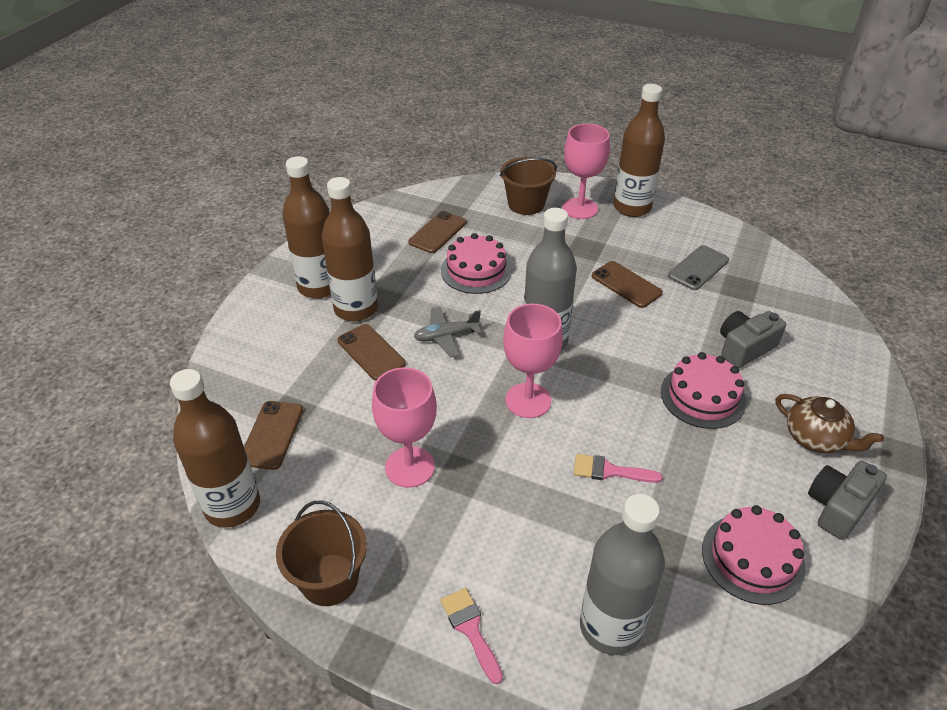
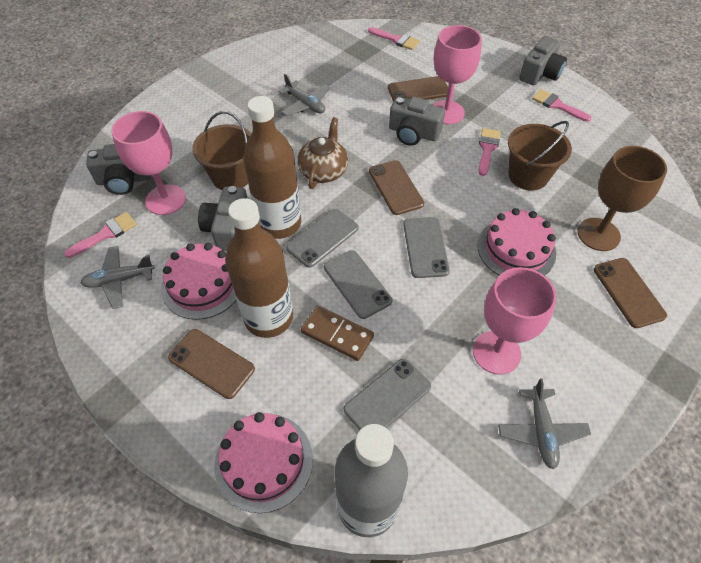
brown bottle: 4 -> 2
brown domino: 0 -> 1
brown goblet: 0 -> 1
grey bottle: 2 -> 1
grey camera: 2 -> 4
grey phone: 1 -> 4
grey plane: 1 -> 3
pink brush: 2 -> 4

